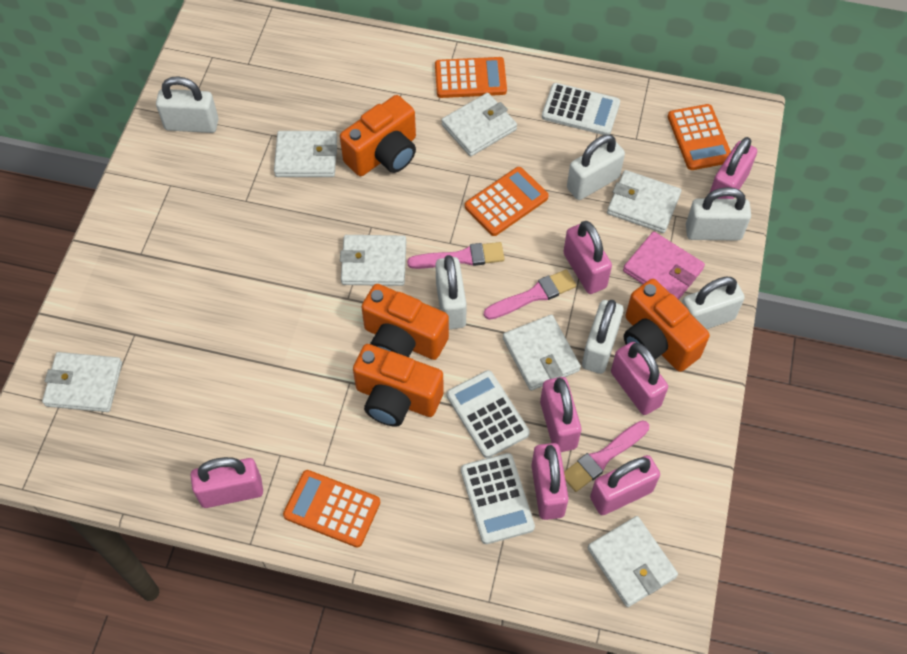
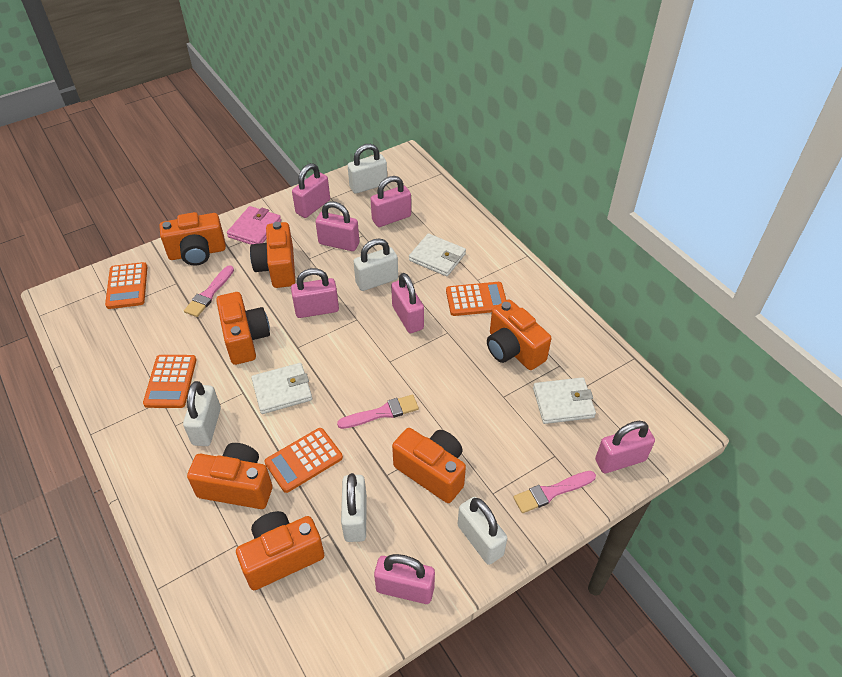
orange camera: 4 -> 7
white calculator: 3 -> 0
white padlock: 6 -> 5
white wallet: 7 -> 3

